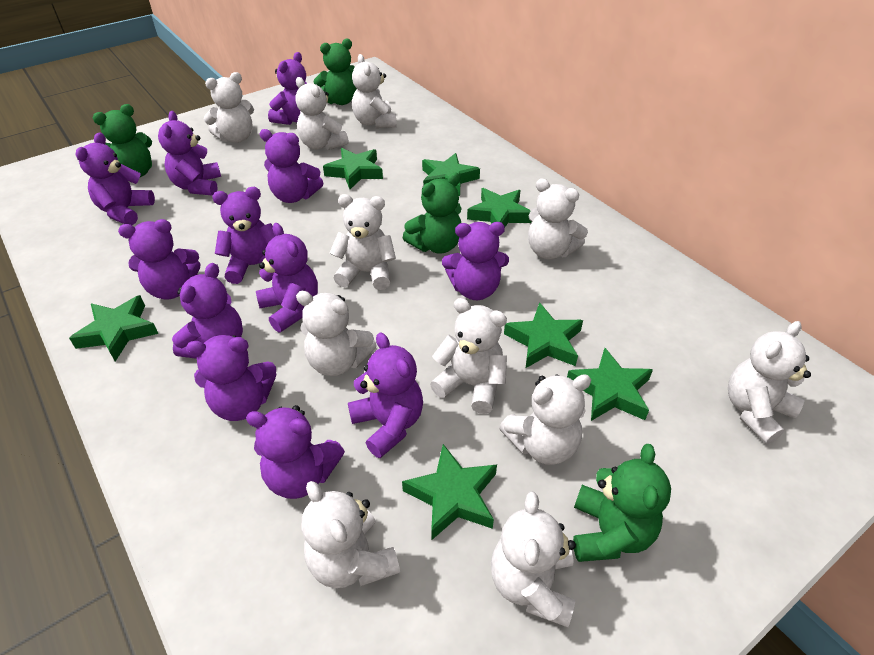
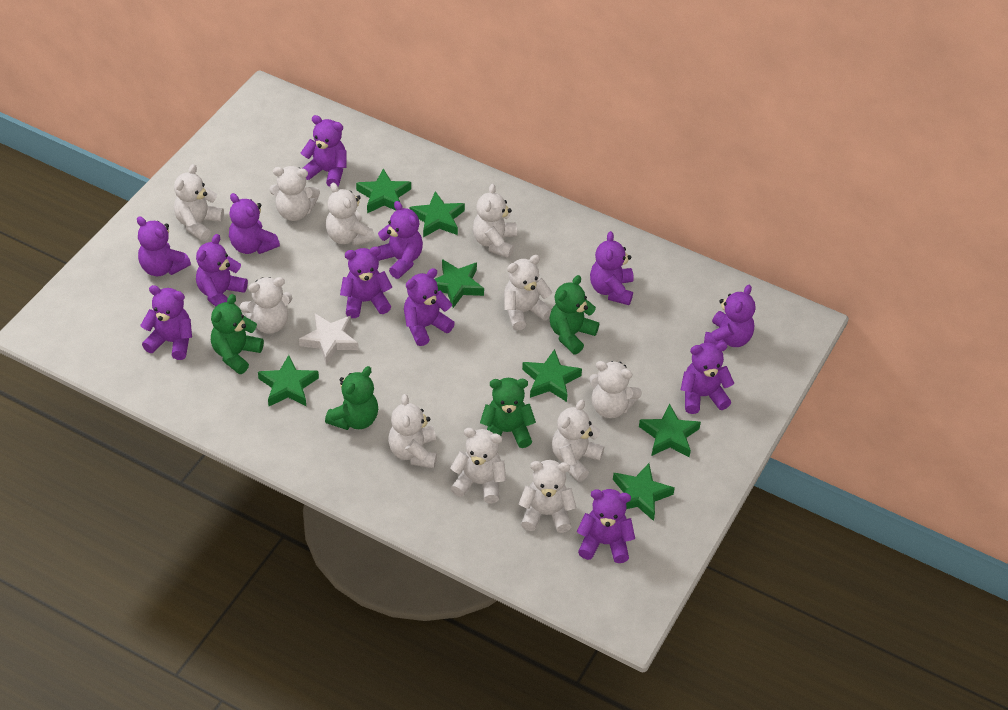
white star: 0 -> 1

